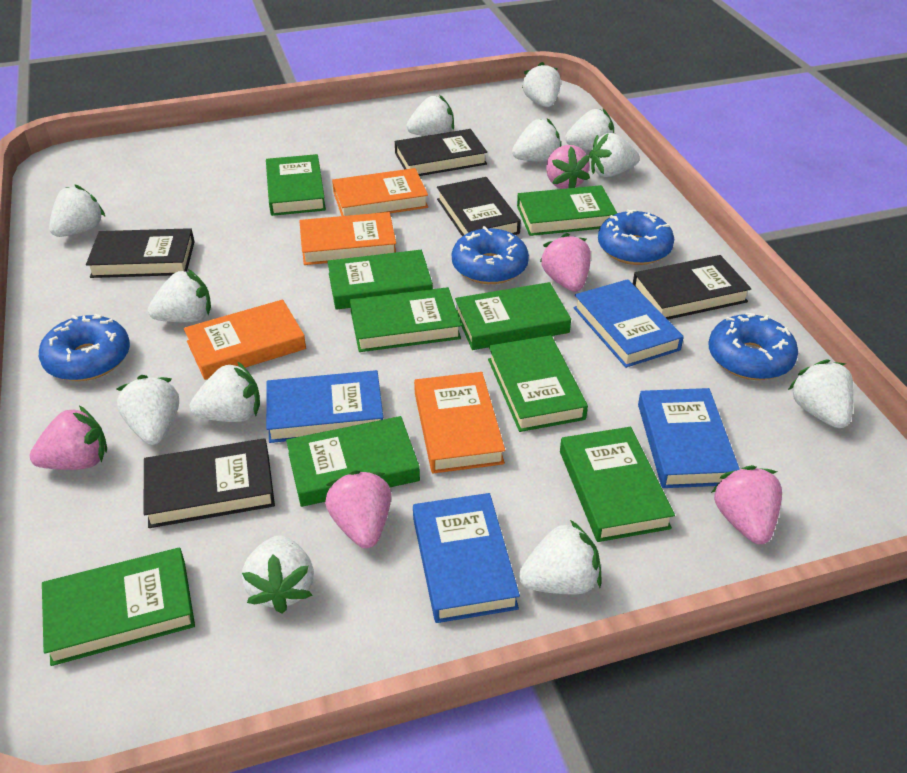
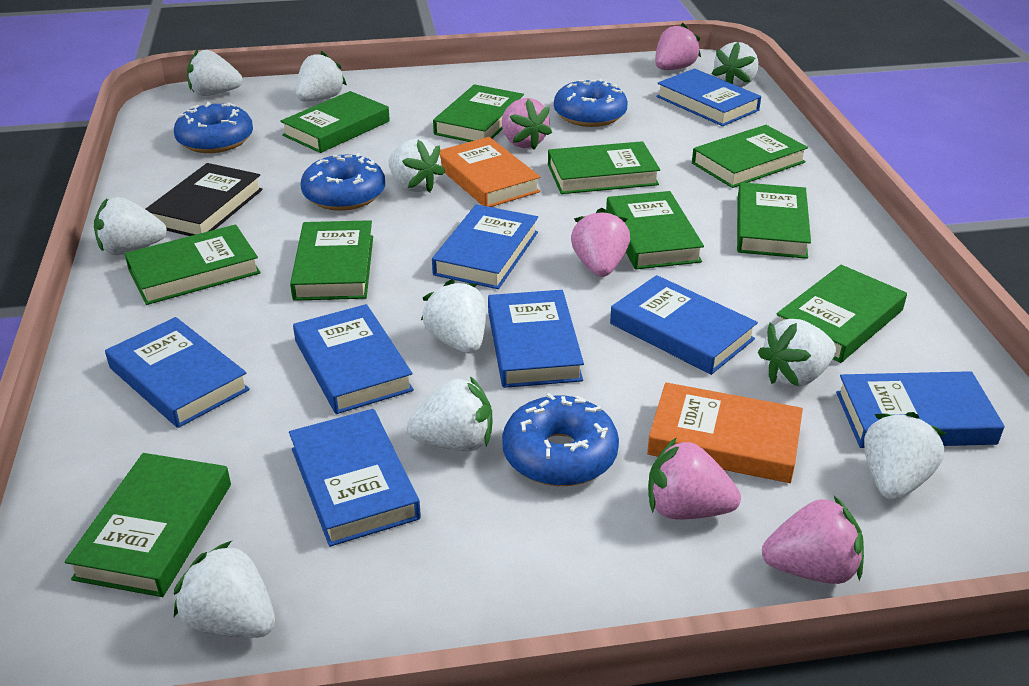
black book: 5 -> 1
blue book: 4 -> 8
green book: 9 -> 10
orange book: 4 -> 2
white strawberry: 12 -> 10

